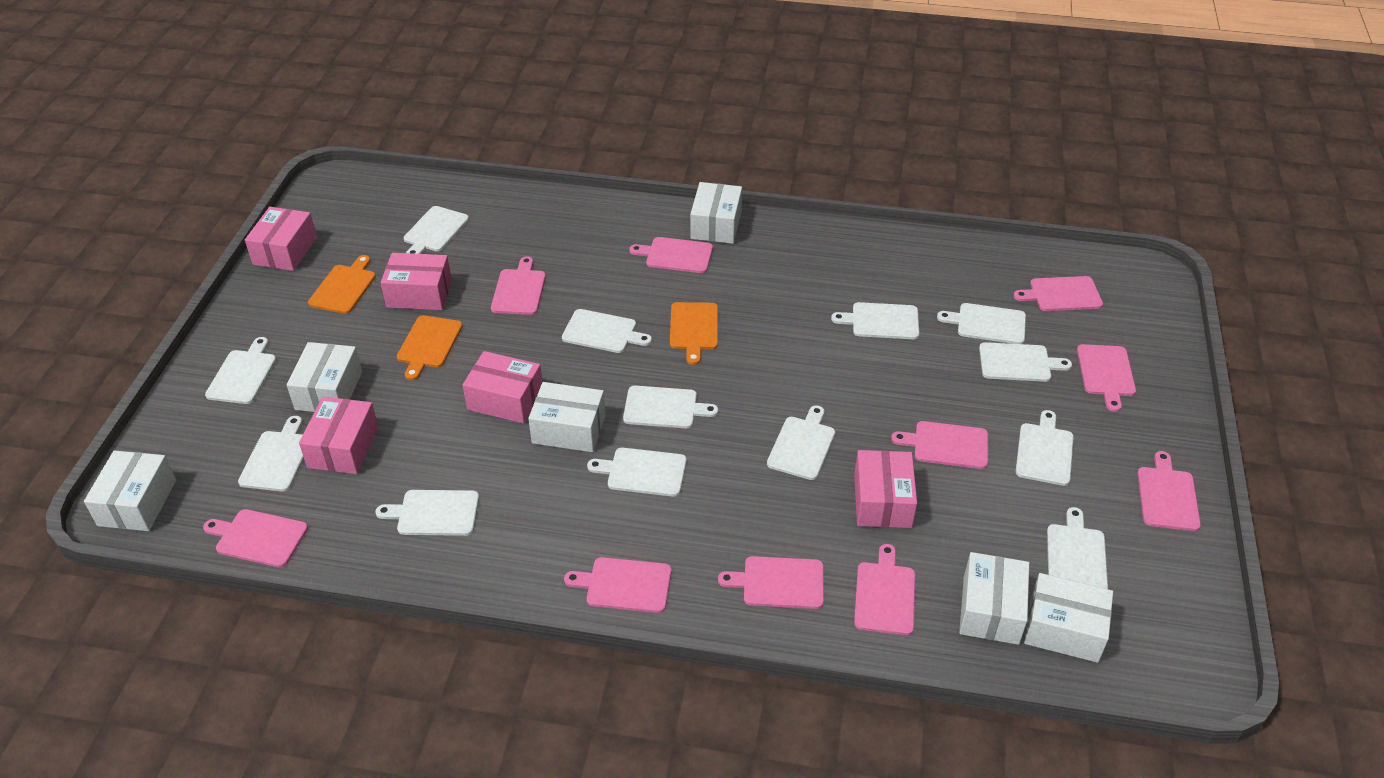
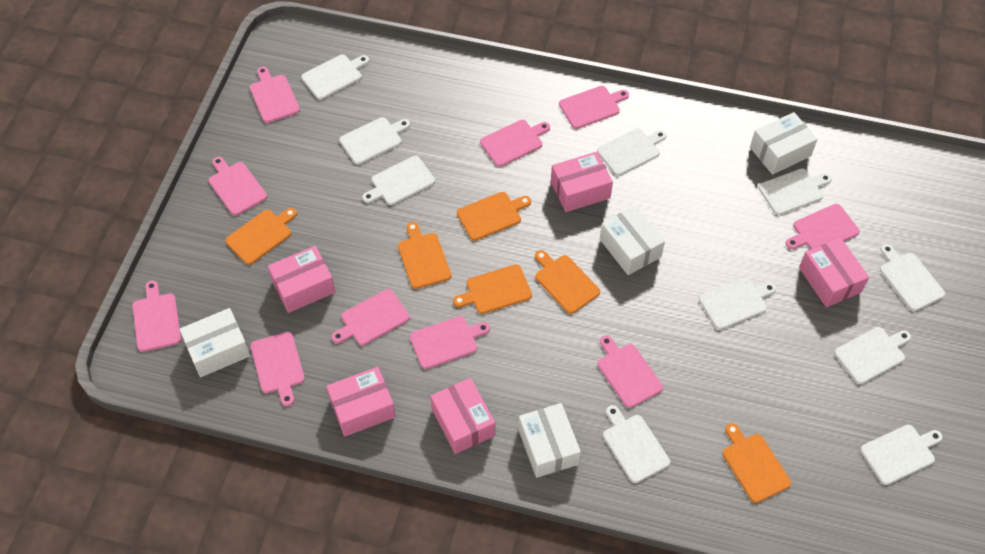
orange cutting board: 3 -> 6
white box: 6 -> 4
white cutting board: 13 -> 10

